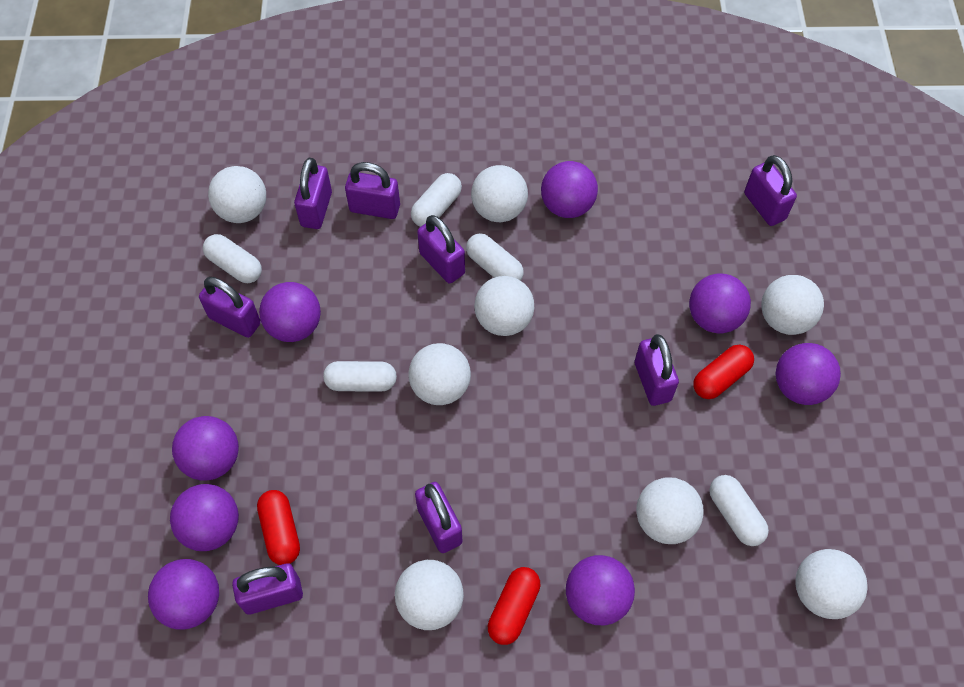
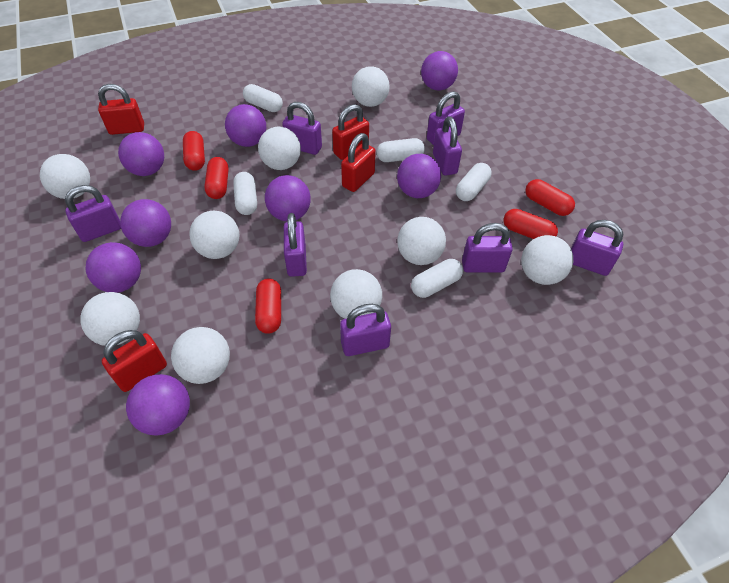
red capsule: 3 -> 5
red padlock: 0 -> 4
white ball: 8 -> 9

